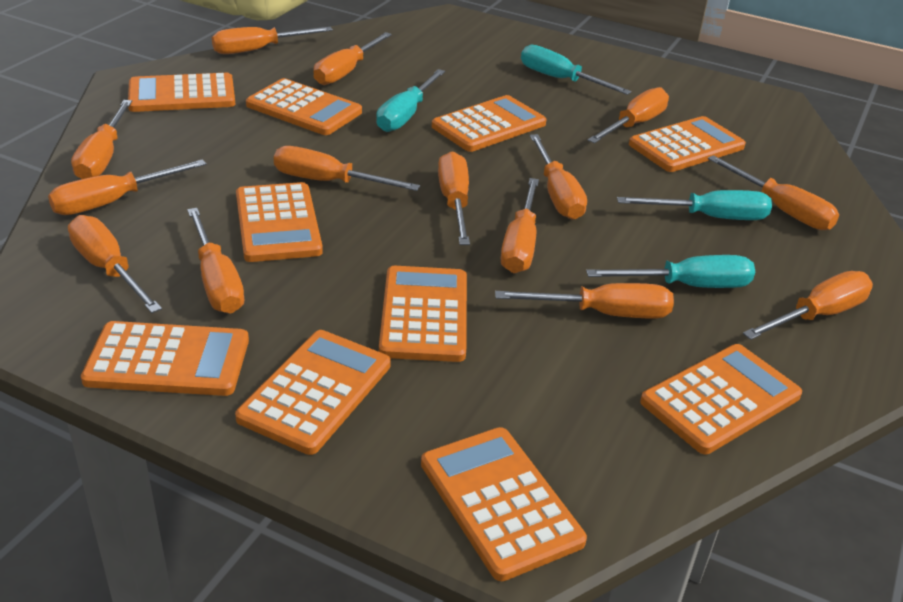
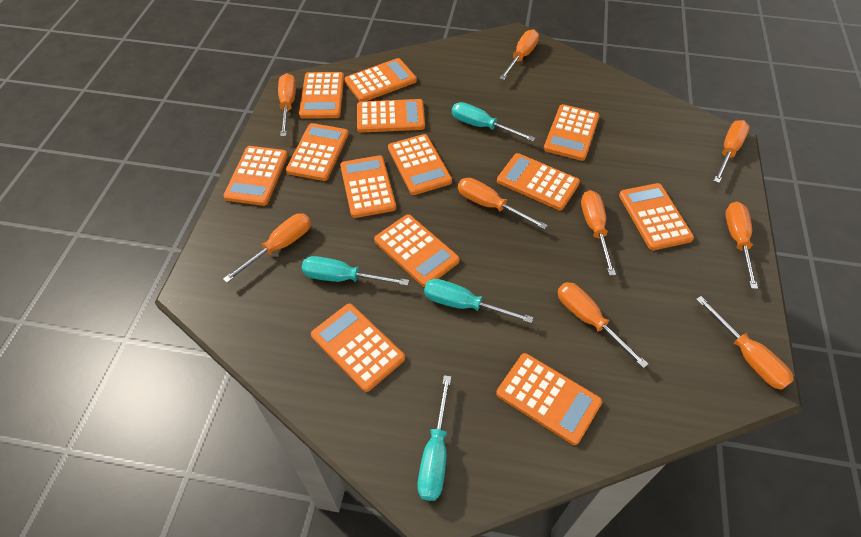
orange calculator: 10 -> 13
orange screwdriver: 14 -> 9

